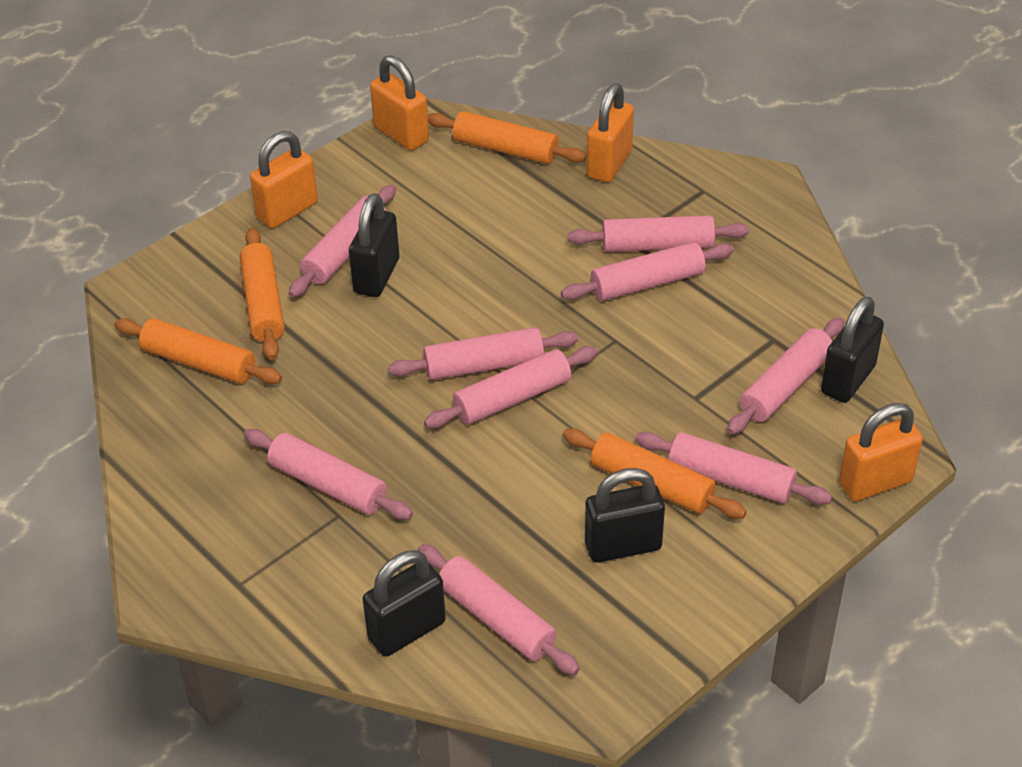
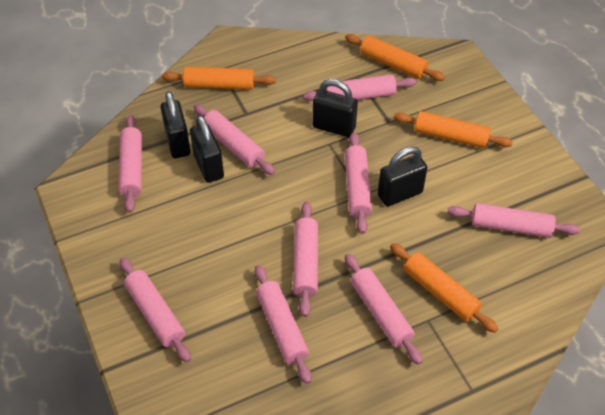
orange padlock: 4 -> 0

